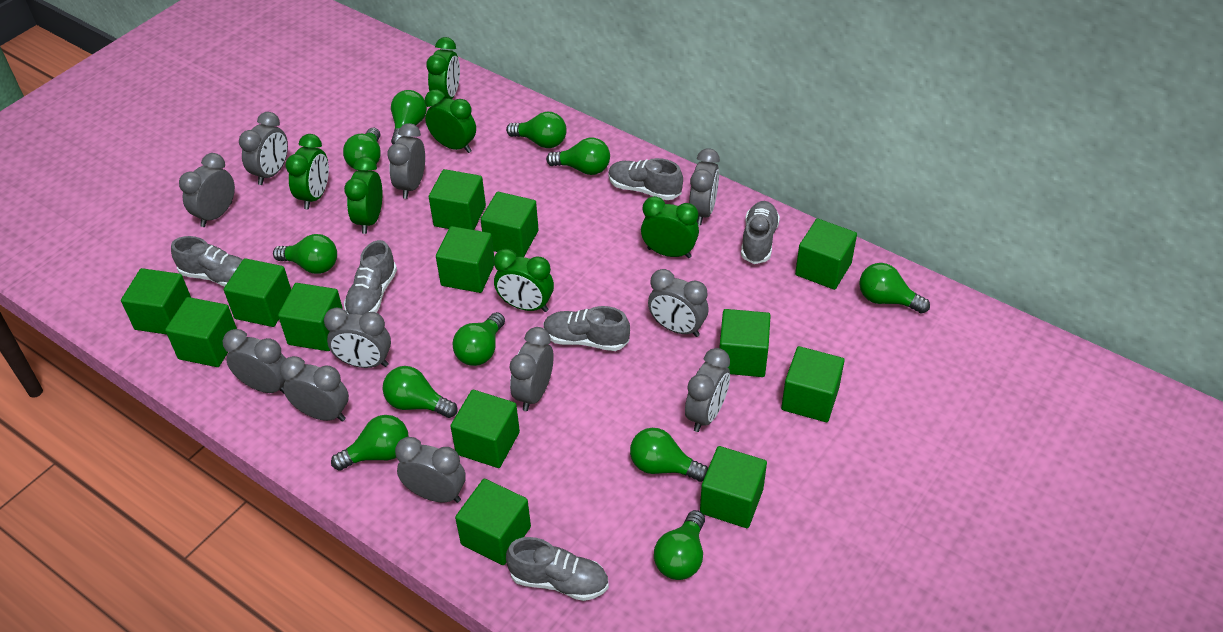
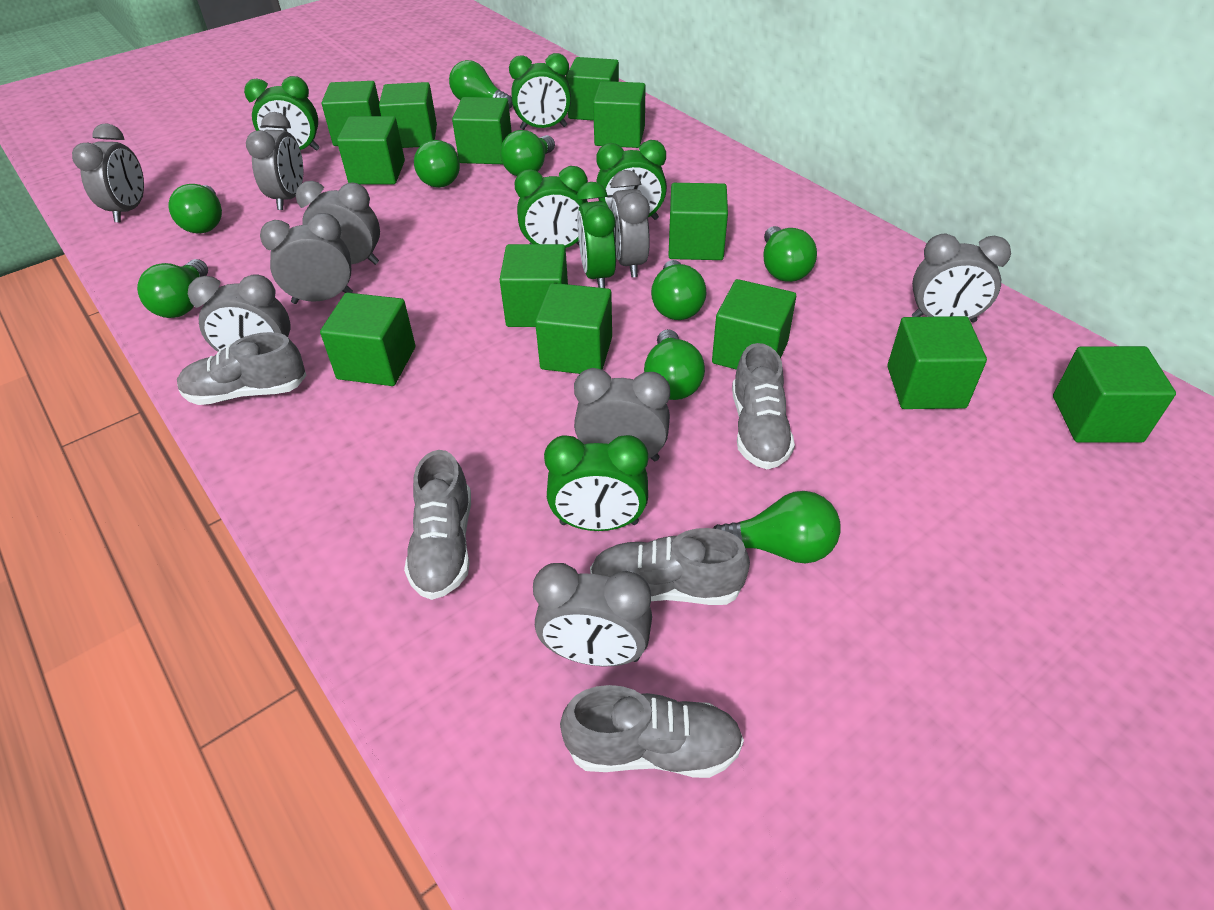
green light bulb: 11 -> 9
grey clock: 11 -> 9
grey shoe: 6 -> 5

